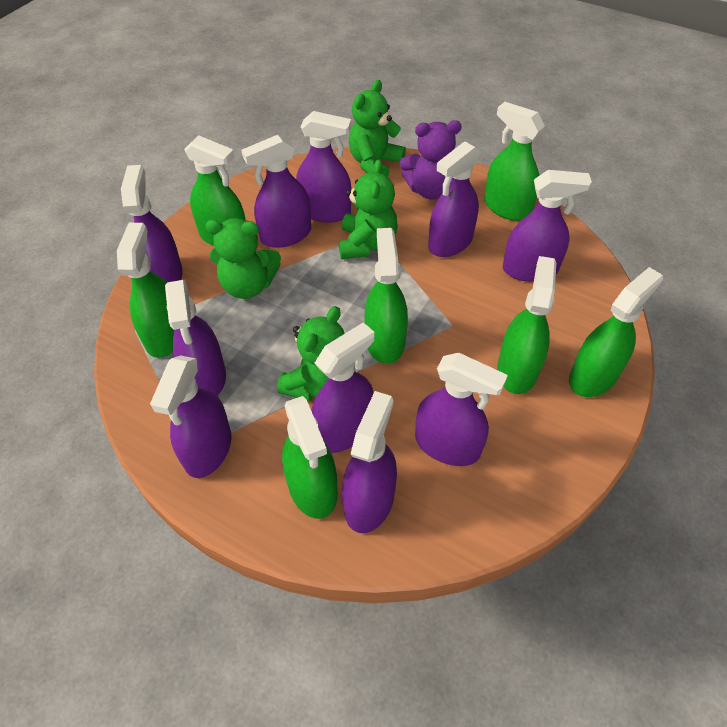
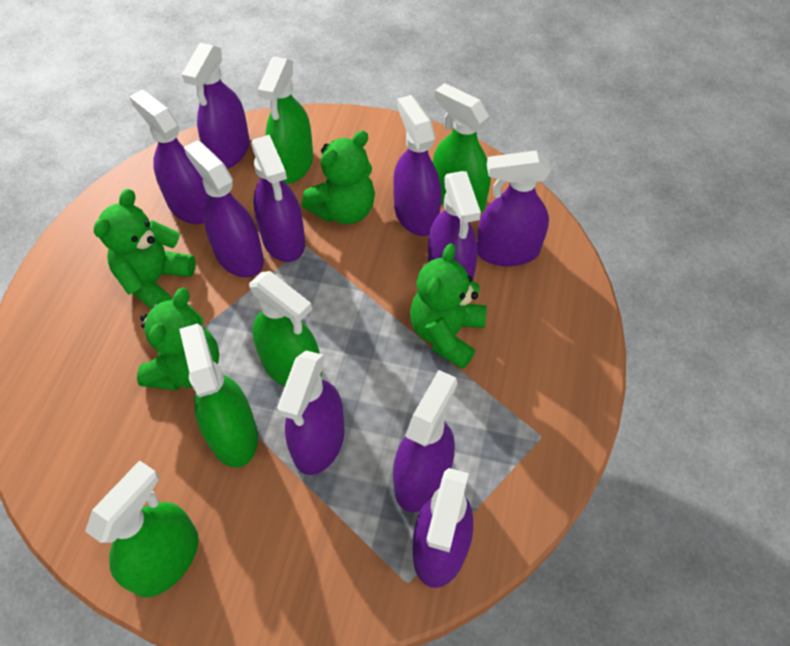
green spray bottle: 7 -> 5
purple teddy bear: 1 -> 0

